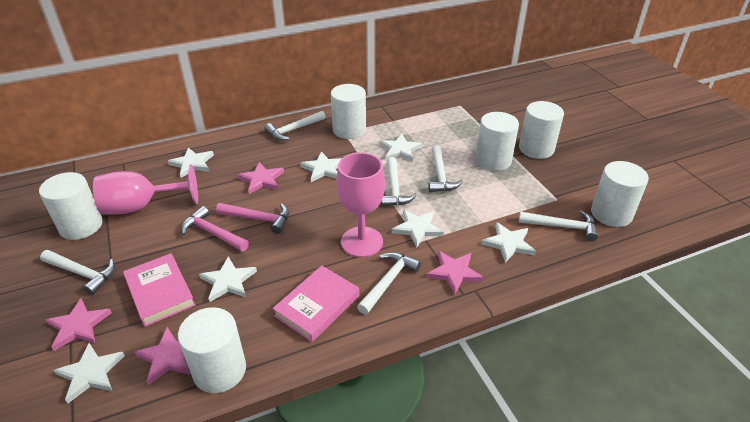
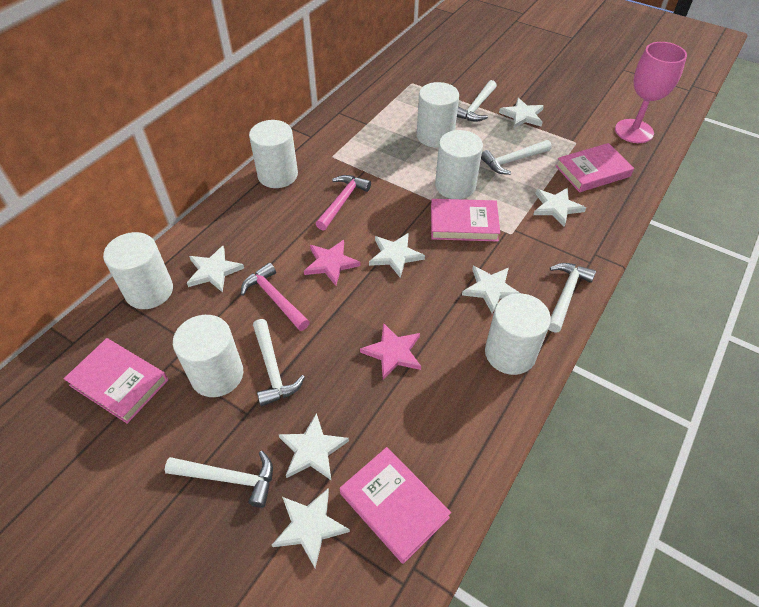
pink book: 2 -> 4
pink goblet: 2 -> 1
pink star: 4 -> 2
white hammer: 6 -> 5

